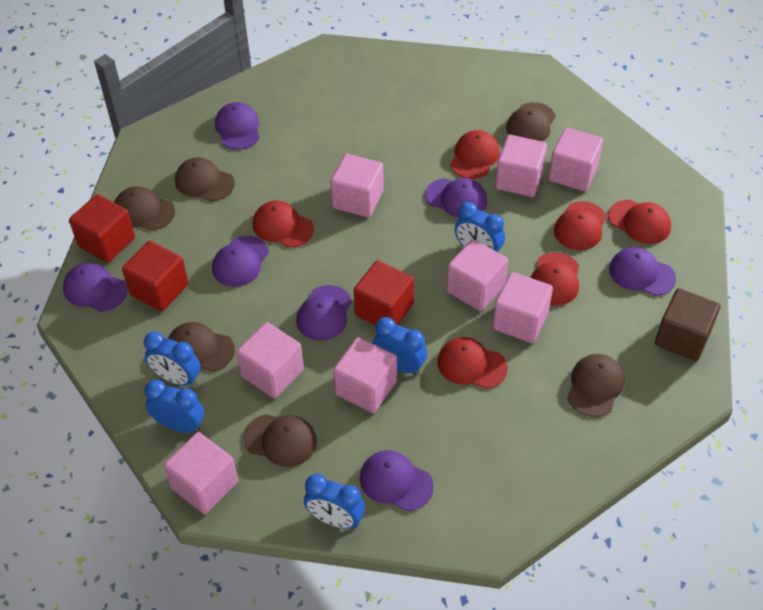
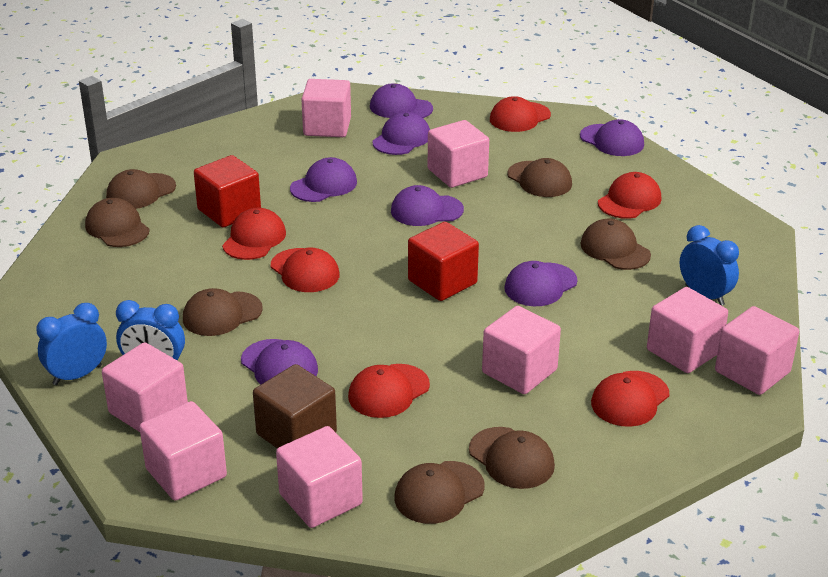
blue clock: 5 -> 3
brown cap: 6 -> 7
red cube: 3 -> 2

